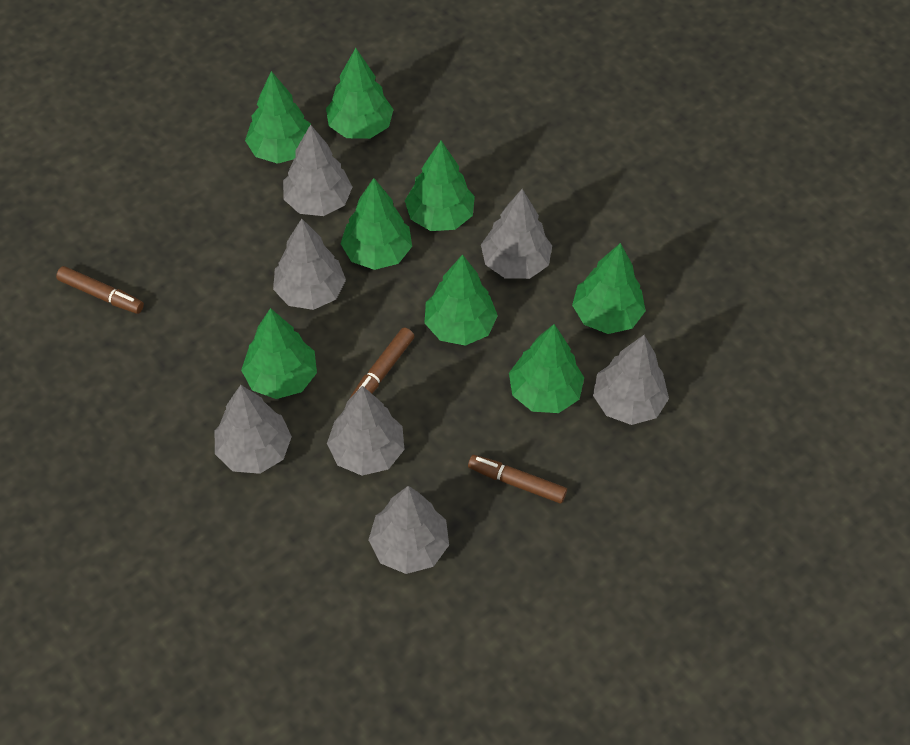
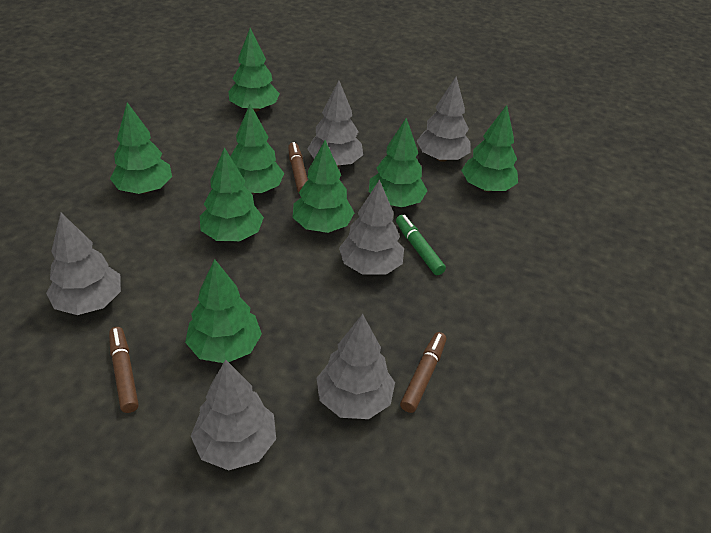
green marker: 0 -> 1
grey tree: 7 -> 6

